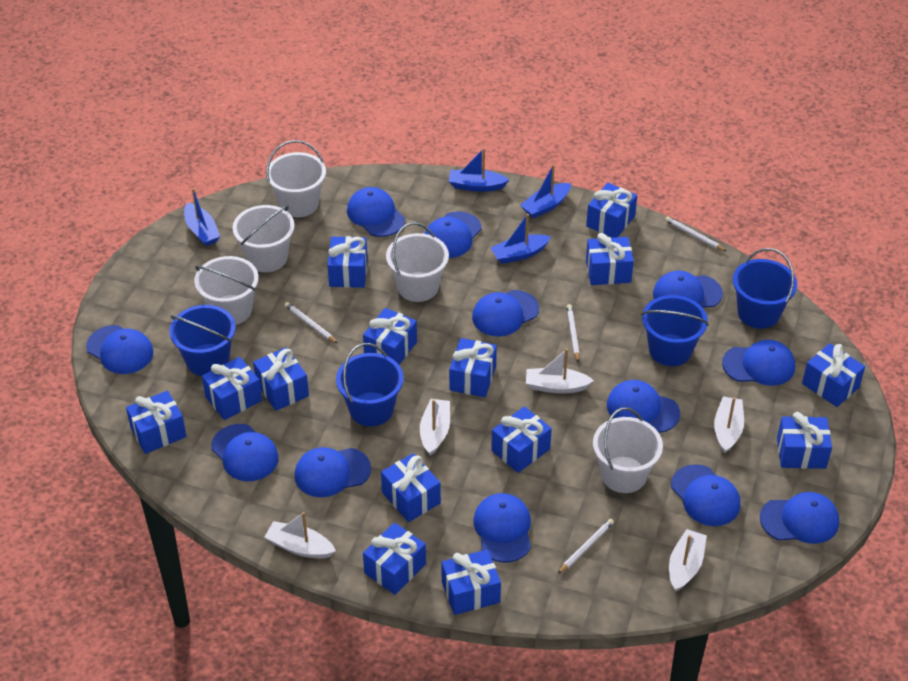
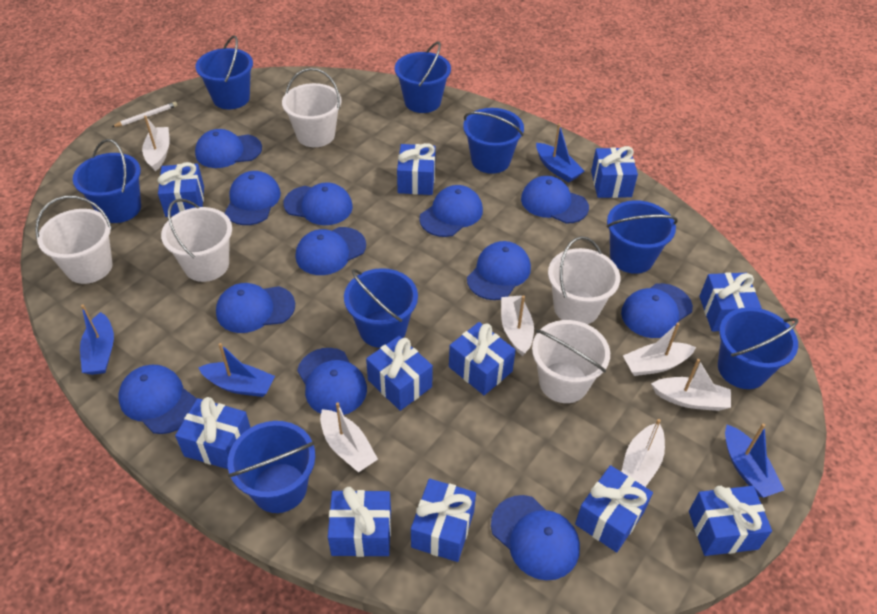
blue bucket: 4 -> 8
blue gift: 14 -> 11
white boat: 5 -> 6
white pencil: 4 -> 1

